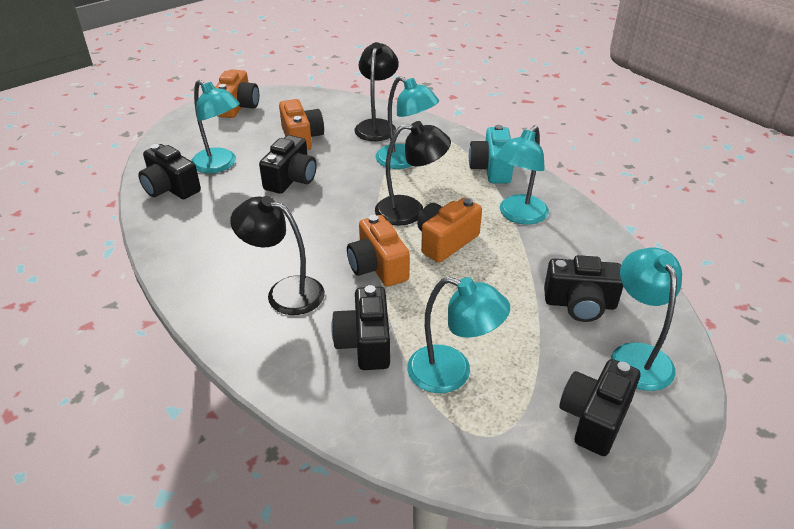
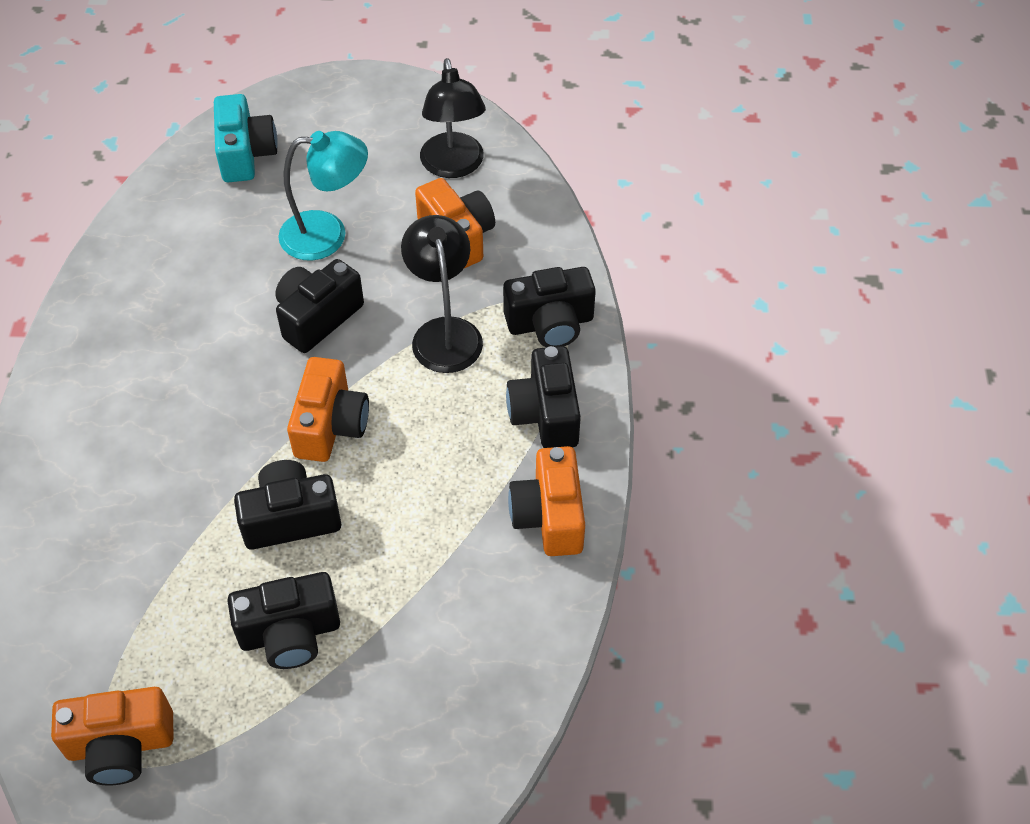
black lamp: 3 -> 2
turquoise lamp: 5 -> 1

